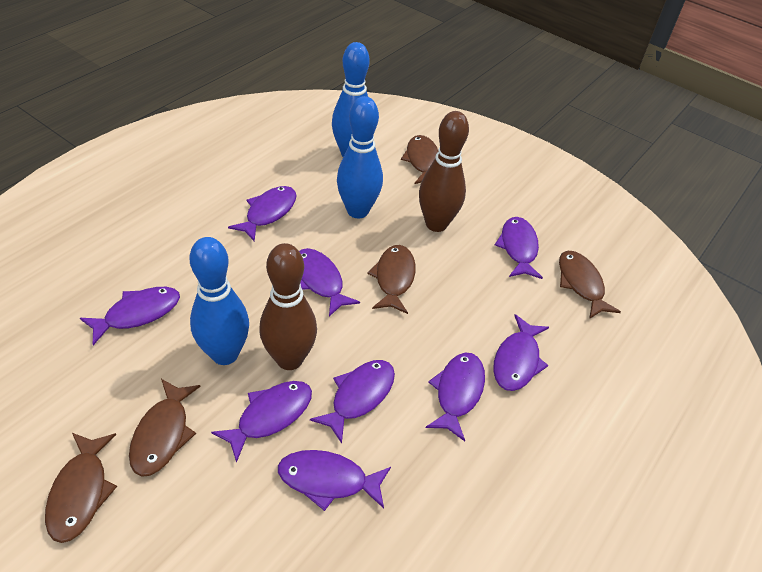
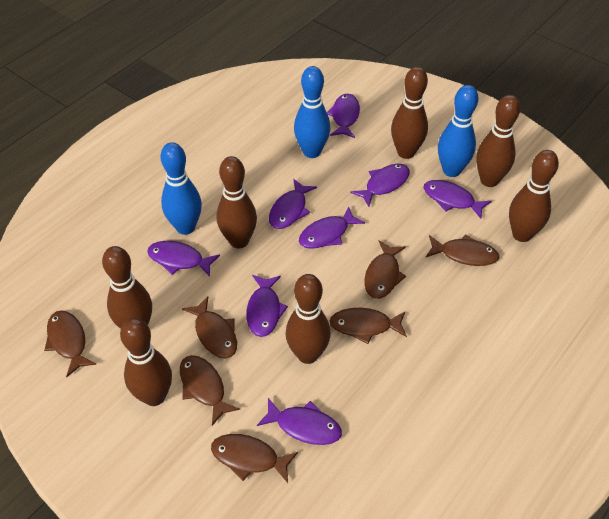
brown bowling pin: 2 -> 7
brown fish: 5 -> 7
purple fish: 9 -> 8

